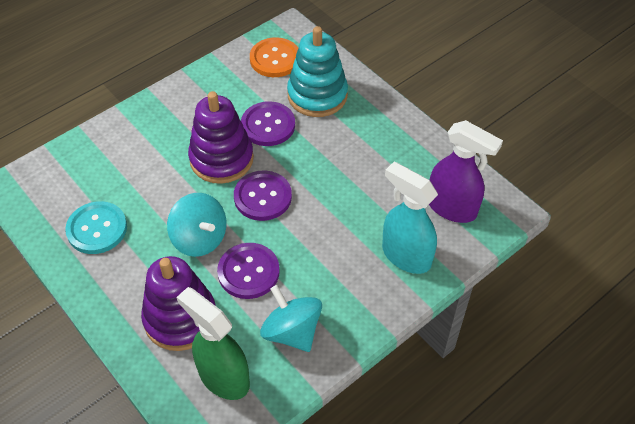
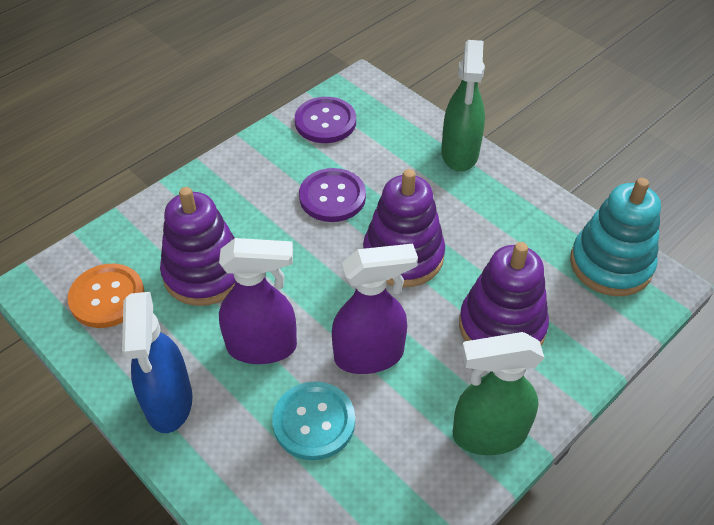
blue spray bottle: 0 -> 1
green spray bottle: 1 -> 2
purple button: 3 -> 2
purple spray bottle: 1 -> 2
purple stacking toy: 2 -> 3
turquoise spinning top: 2 -> 0
turquoise spray bottle: 1 -> 0

